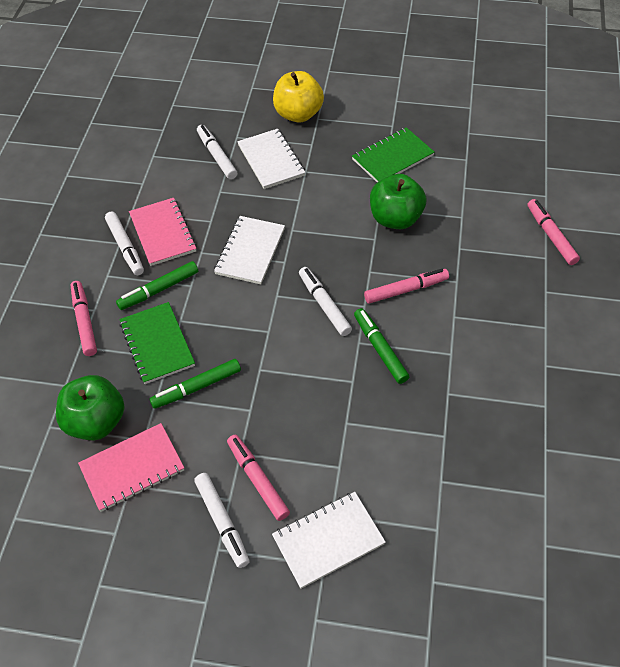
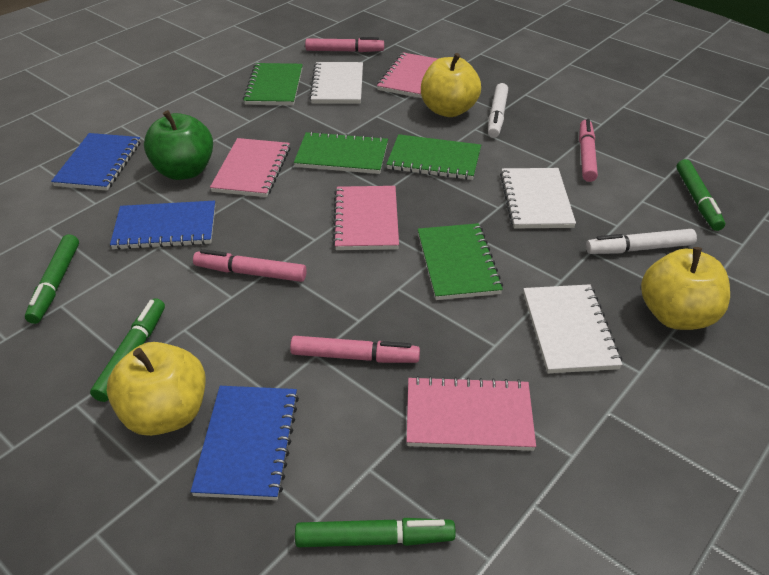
blue notebook: 0 -> 3
green apple: 2 -> 1
green marker: 3 -> 4
green notebook: 2 -> 4
pink notebook: 2 -> 4
white marker: 4 -> 2
yellow apple: 1 -> 3

